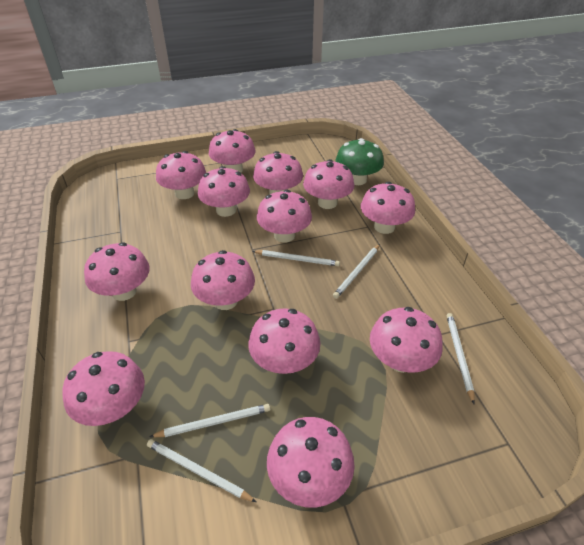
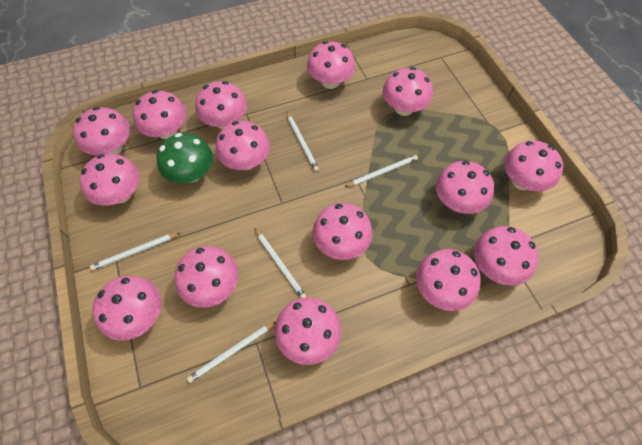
pink mushroom: 13 -> 15

